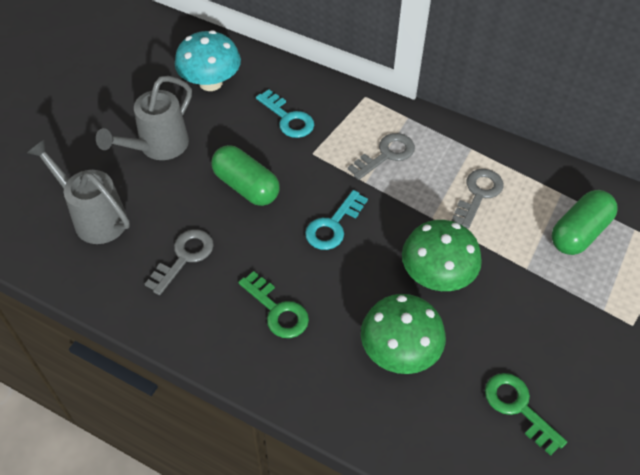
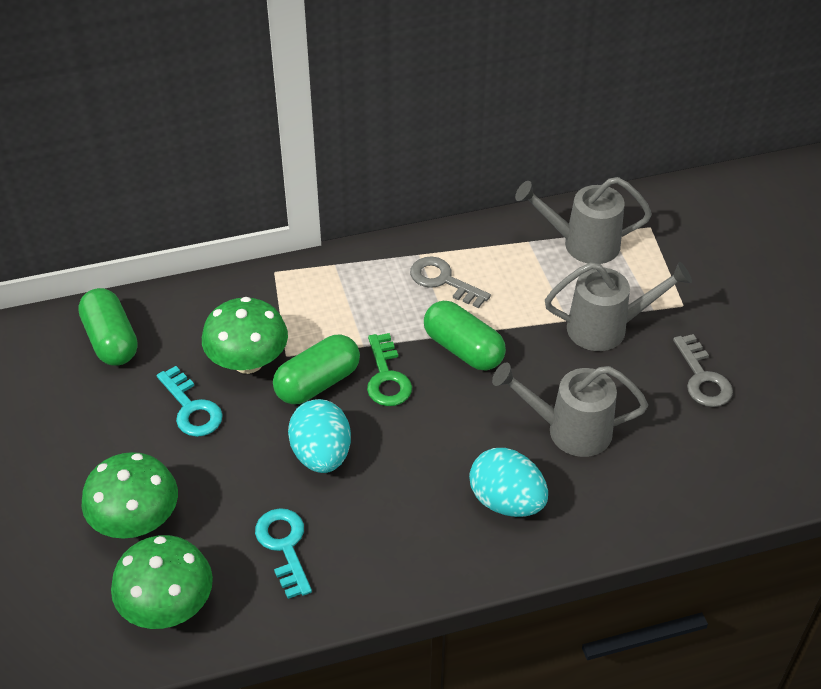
green capsule: 2 -> 3
green key: 2 -> 1
green mushroom: 2 -> 3
grey key: 3 -> 2
grey watering can: 2 -> 3
turquoise egg: 0 -> 2
turquoise mushroom: 1 -> 0

